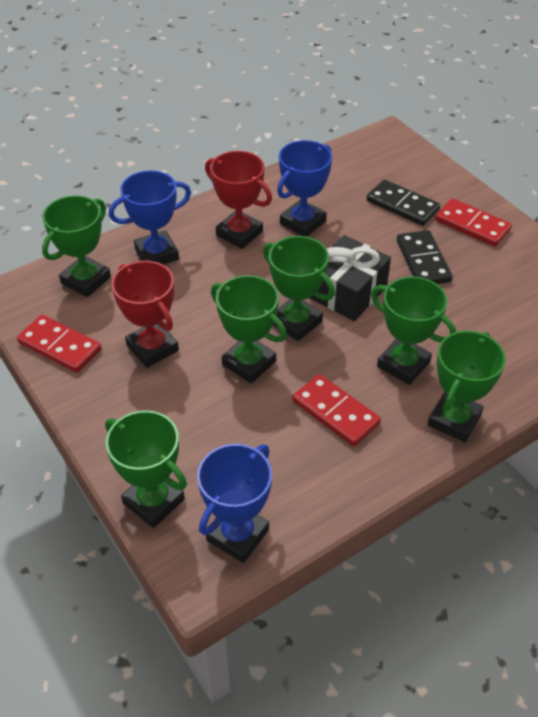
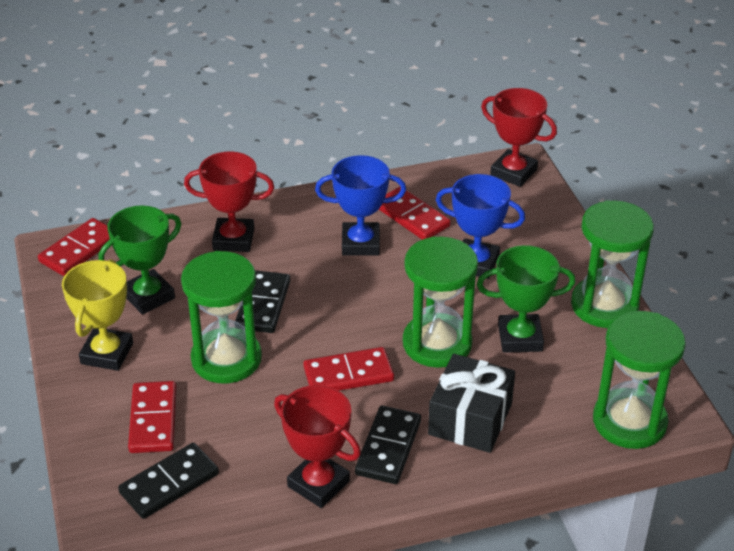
black domino: 2 -> 3
blue trophy: 3 -> 2
green hourglass: 0 -> 4
green trophy: 6 -> 2
red domino: 3 -> 4
red trophy: 2 -> 3
yellow trophy: 0 -> 1

